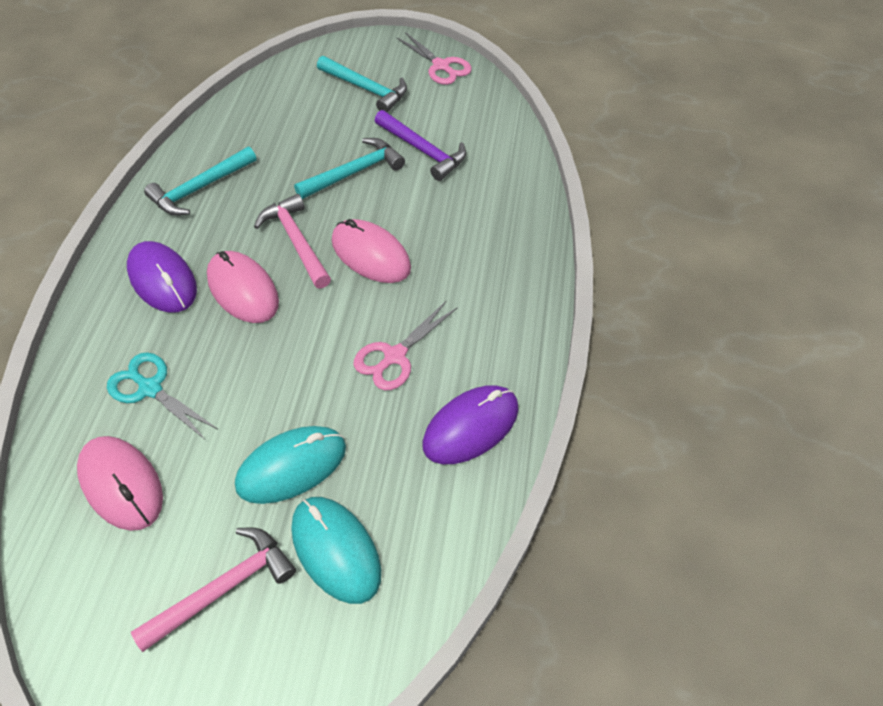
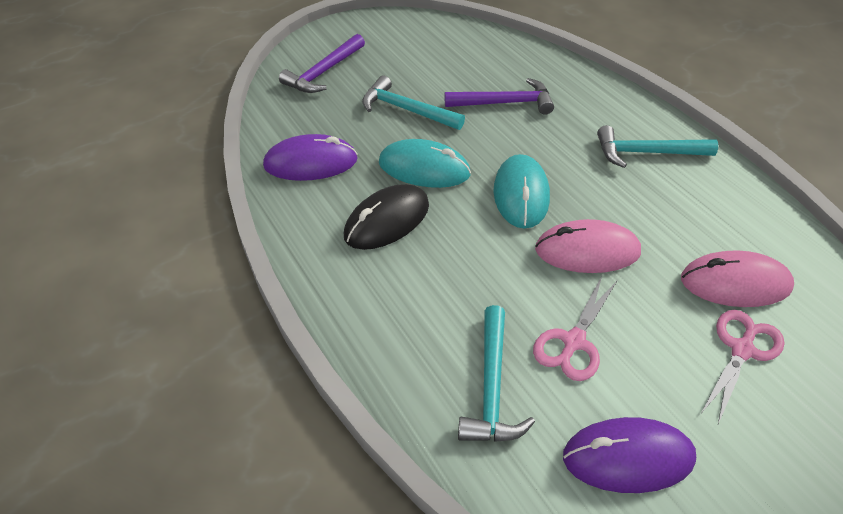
black mouse: 0 -> 1
pink hammer: 2 -> 0
pink mouse: 3 -> 2
purple hammer: 1 -> 2
turquoise scissors: 1 -> 0

